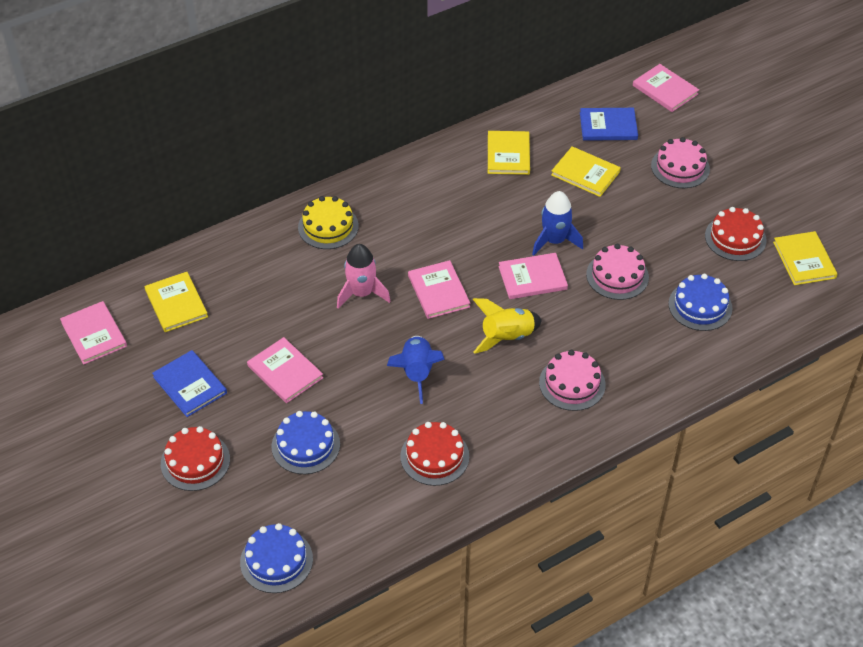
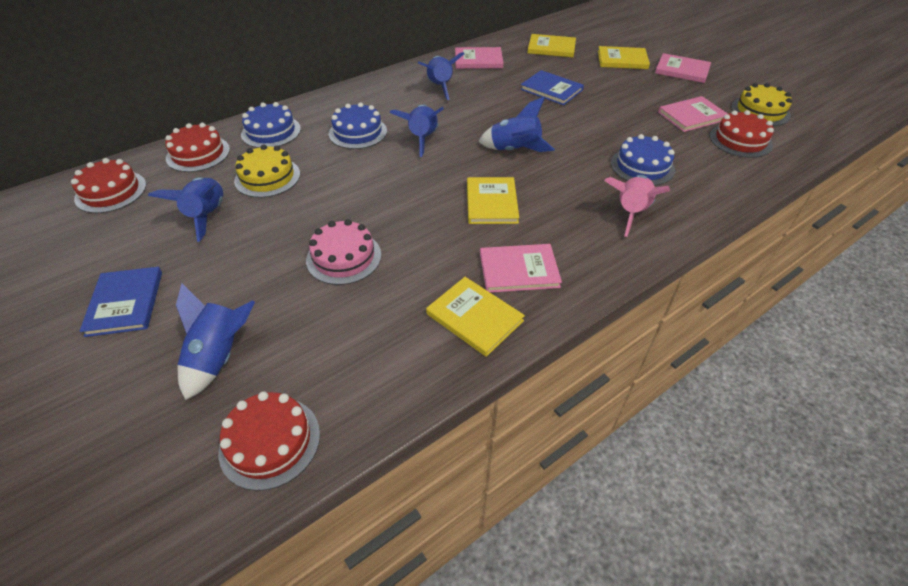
blue rocket: 2 -> 5
pink book: 5 -> 4
pink cake: 3 -> 1
red cake: 3 -> 4
yellow cake: 1 -> 2
yellow rocket: 1 -> 0

